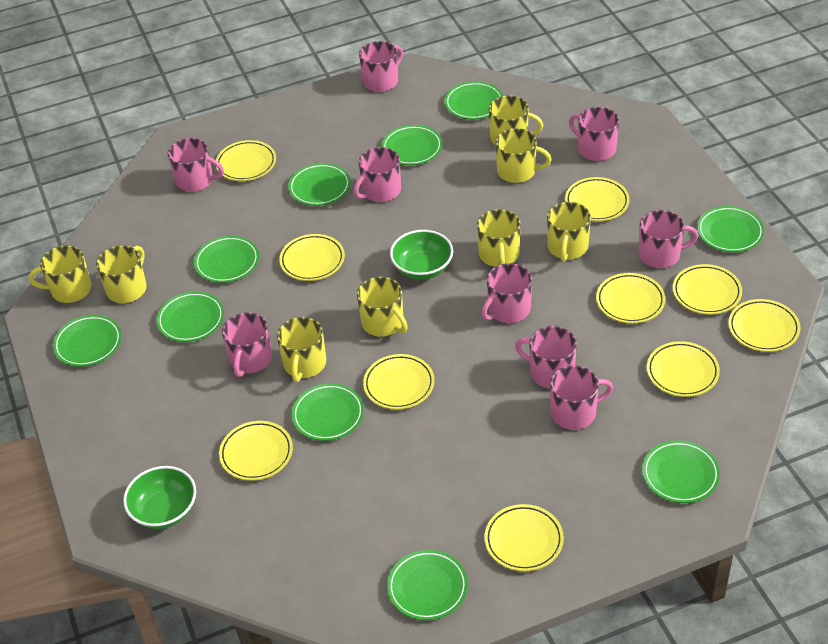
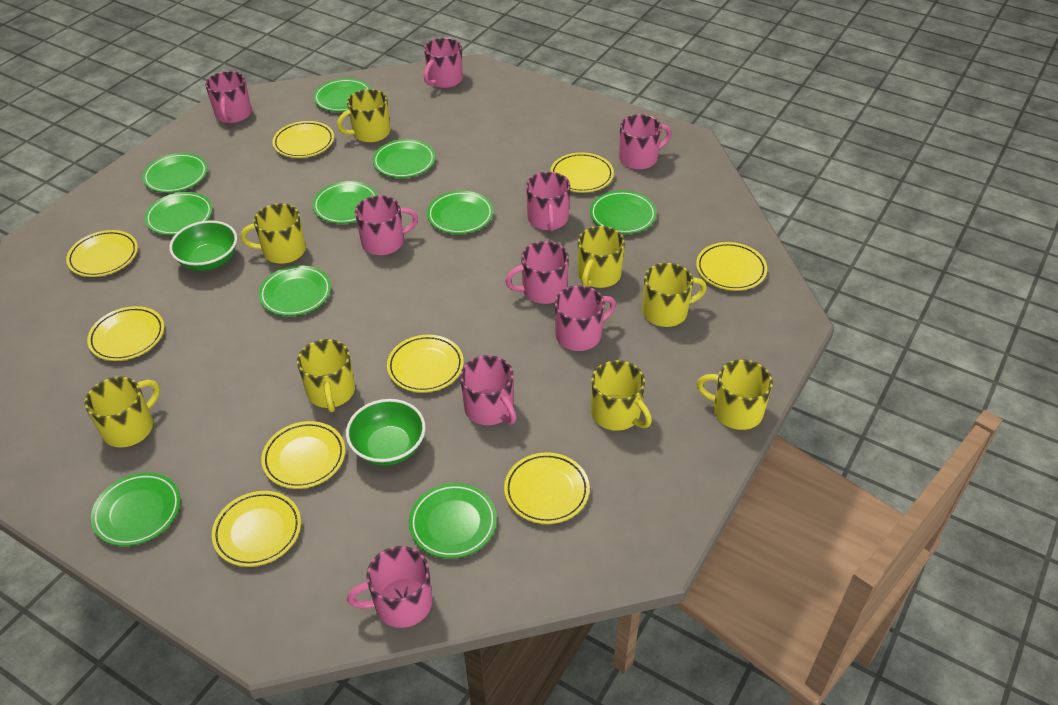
yellow plate: 10 -> 9

